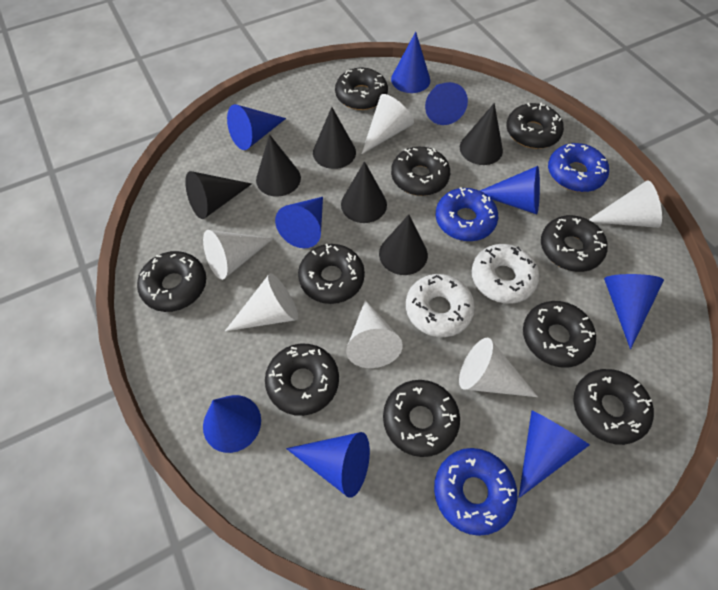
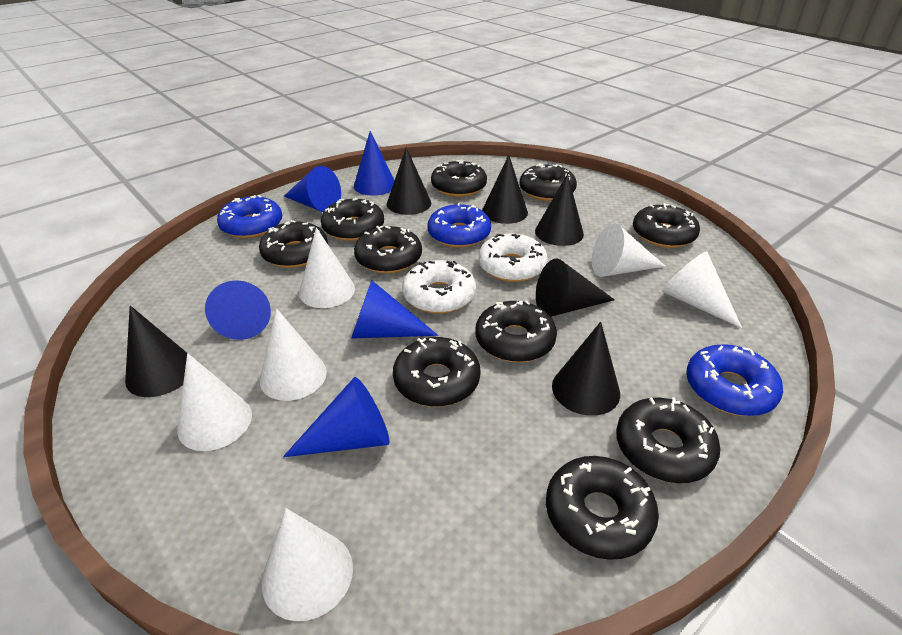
blue cone: 9 -> 5

